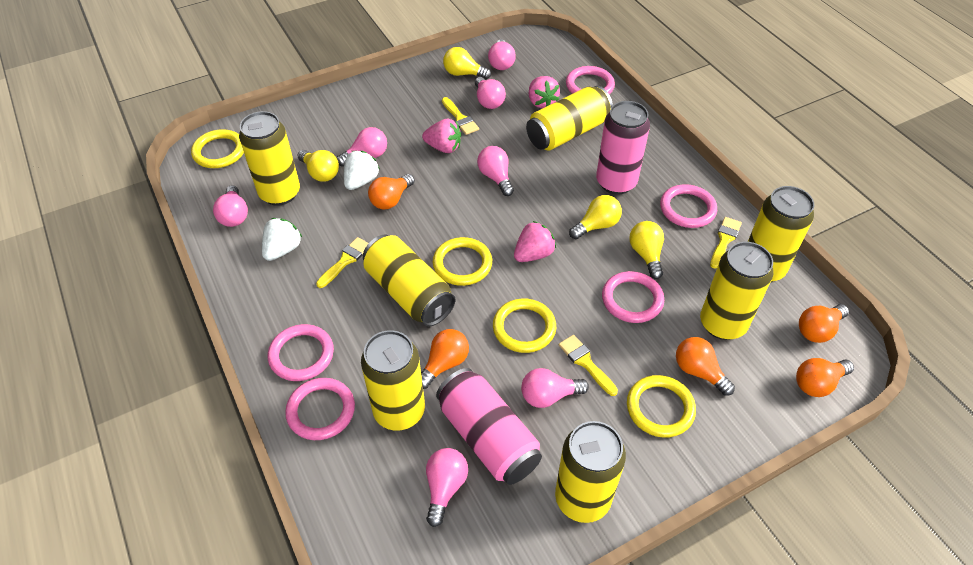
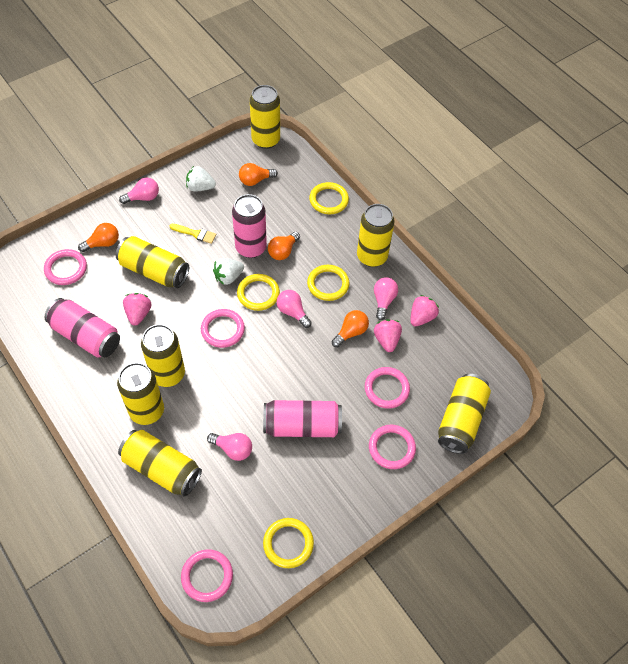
orange light bulb: 5 -> 4
pink can: 2 -> 3
pink light bulb: 7 -> 4
yellow brush: 4 -> 1
yellow light bulb: 4 -> 0

